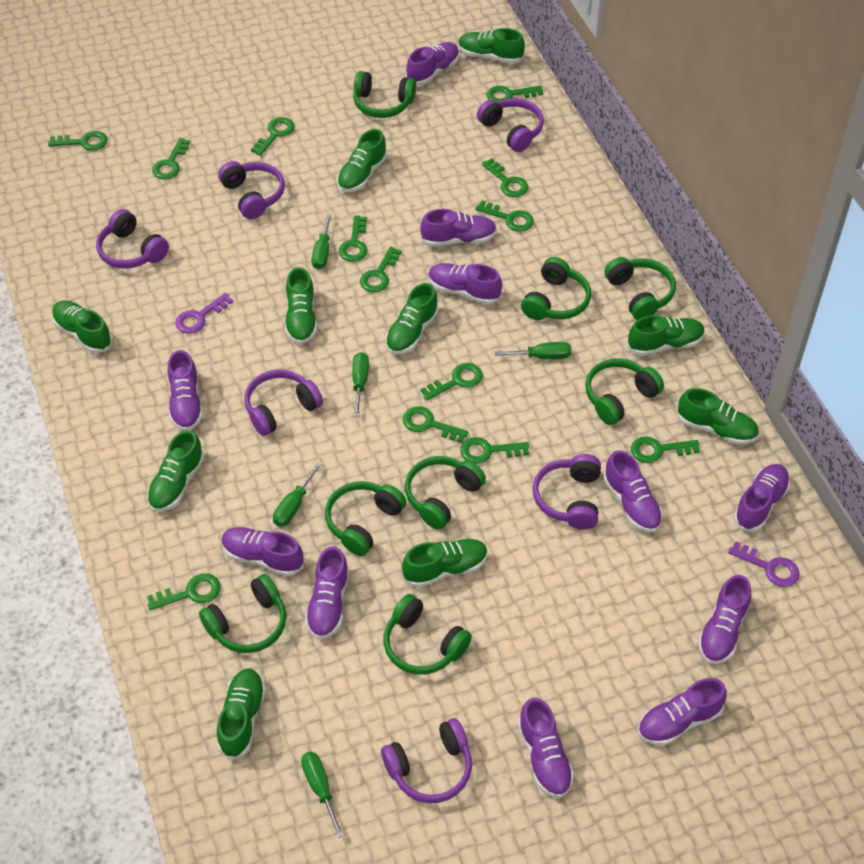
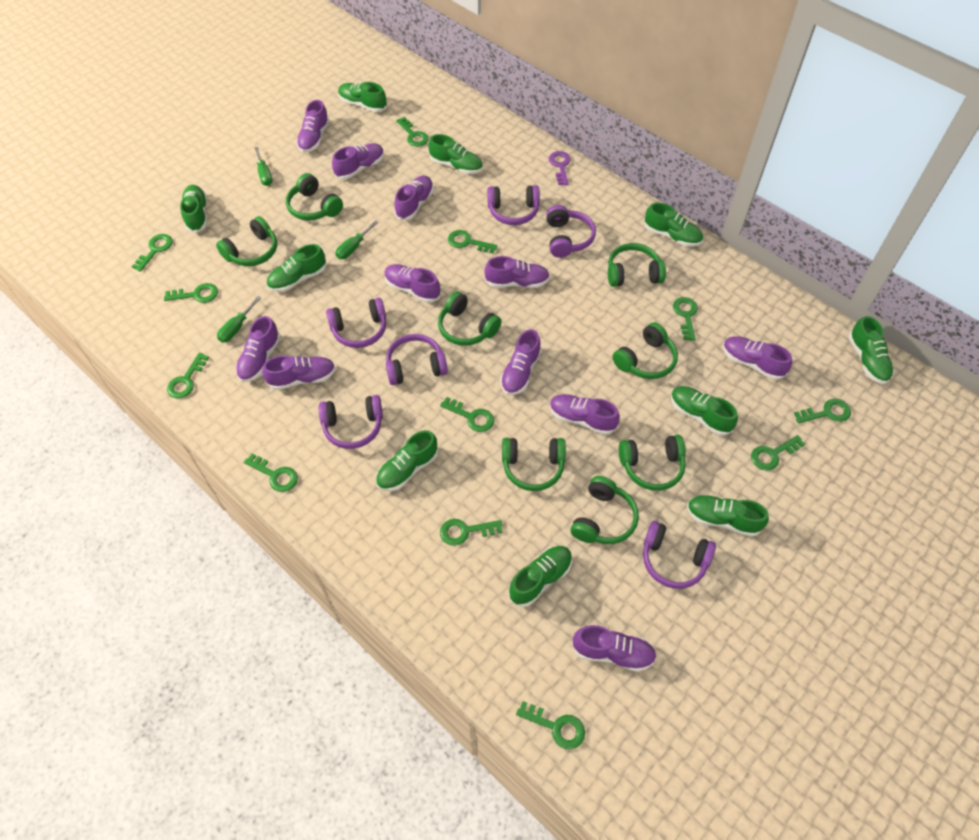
green key: 13 -> 12
green screwdriver: 5 -> 3
purple key: 2 -> 1

